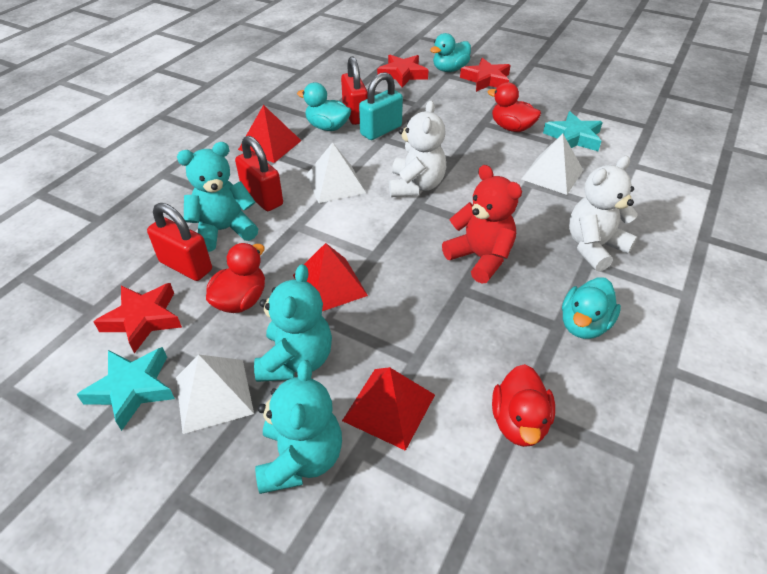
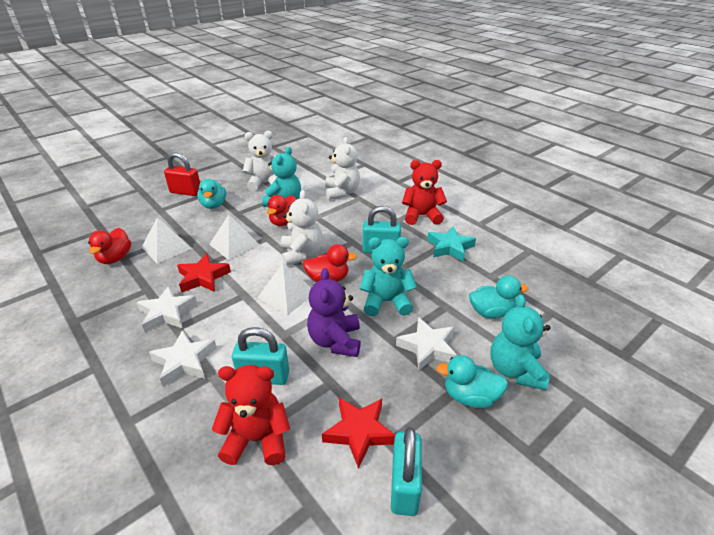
purple teddy bear: 0 -> 1
red padlock: 3 -> 1
red pyramid: 3 -> 0
red star: 3 -> 2
red teddy bear: 1 -> 2
turquoise padlock: 1 -> 3
turquoise star: 2 -> 1
white star: 0 -> 3
white teddy bear: 2 -> 3

